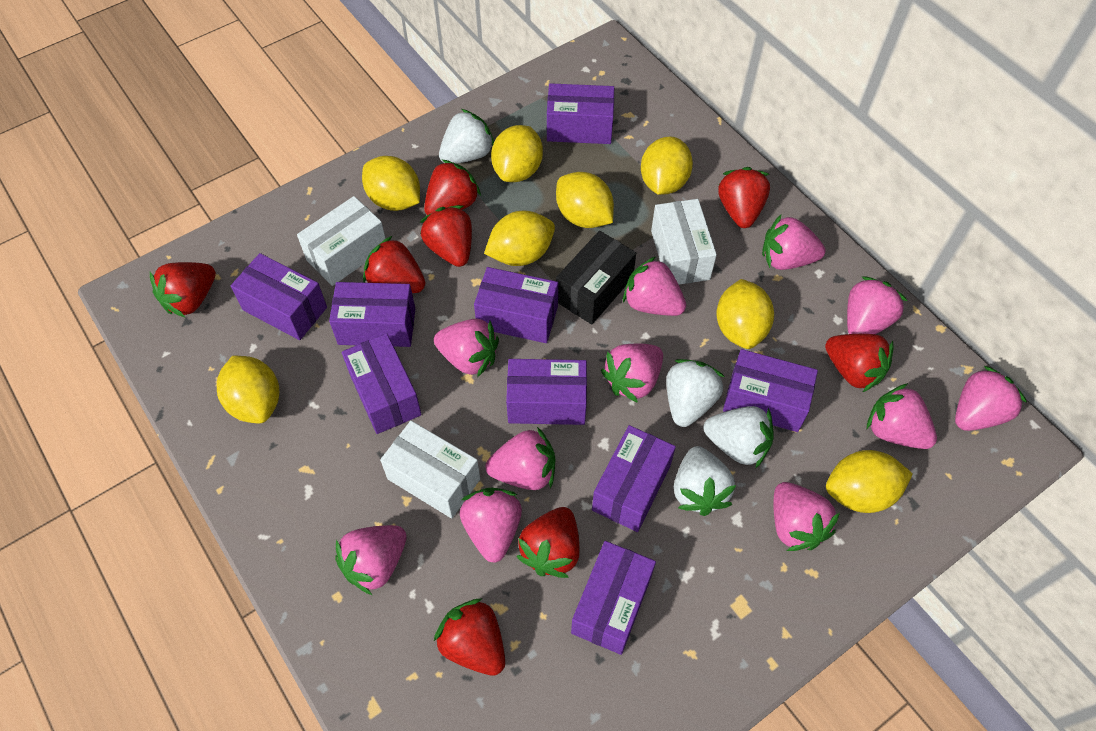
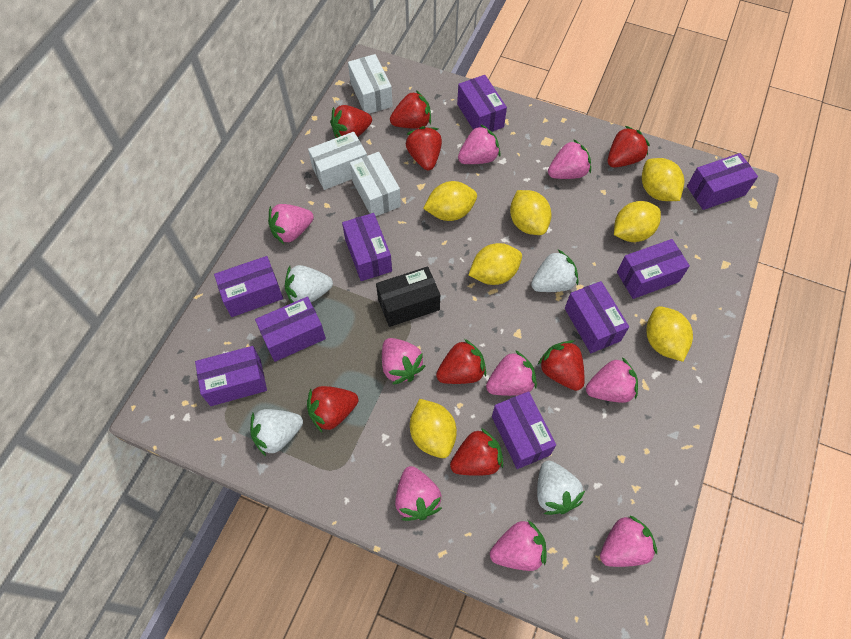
pink strawberry: 11 -> 9
yellow lemon: 8 -> 7

